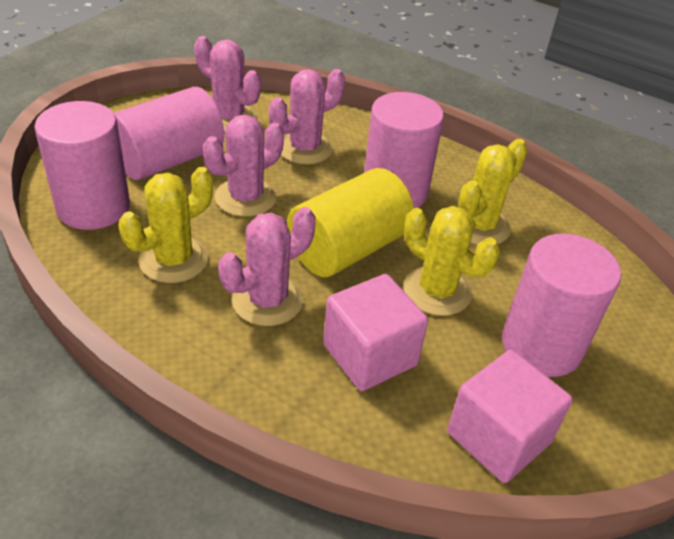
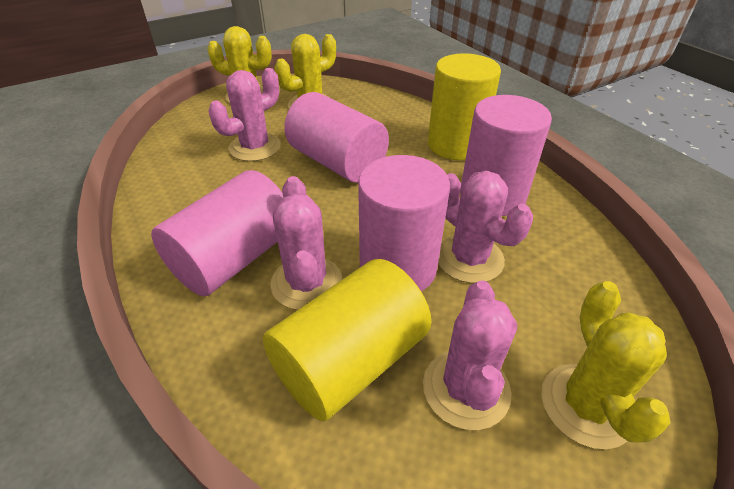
pink cube: 2 -> 0
yellow cylinder: 1 -> 2

